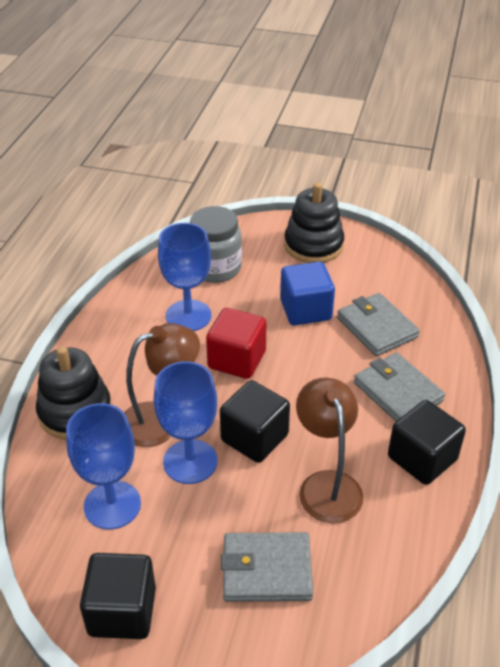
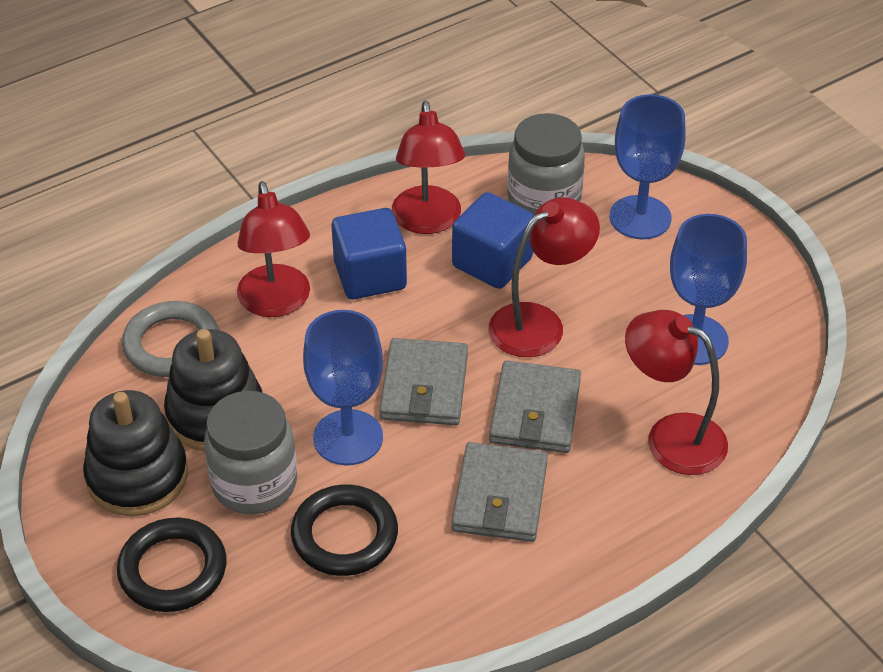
black cube: 3 -> 0
black ring: 0 -> 2
blue cube: 1 -> 2
brown lamp: 2 -> 0
grey jar: 1 -> 2
grey ring: 0 -> 1
red cube: 1 -> 0
red lamp: 0 -> 4

